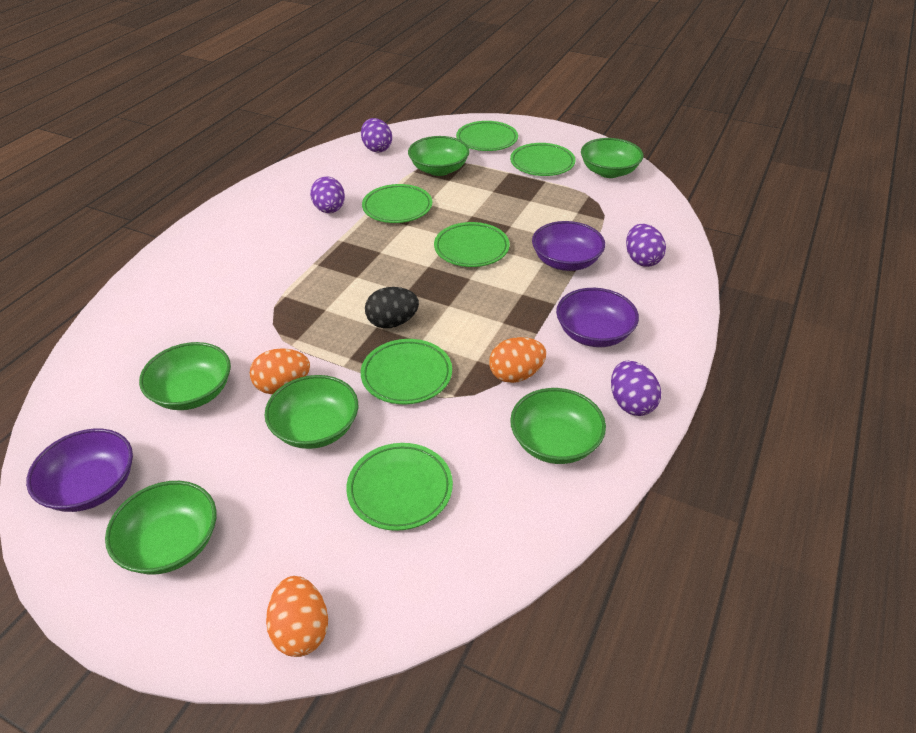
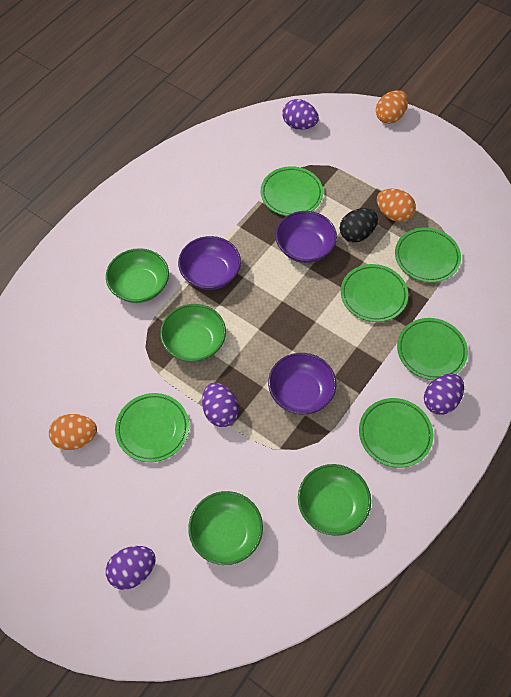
green bowl: 6 -> 4

